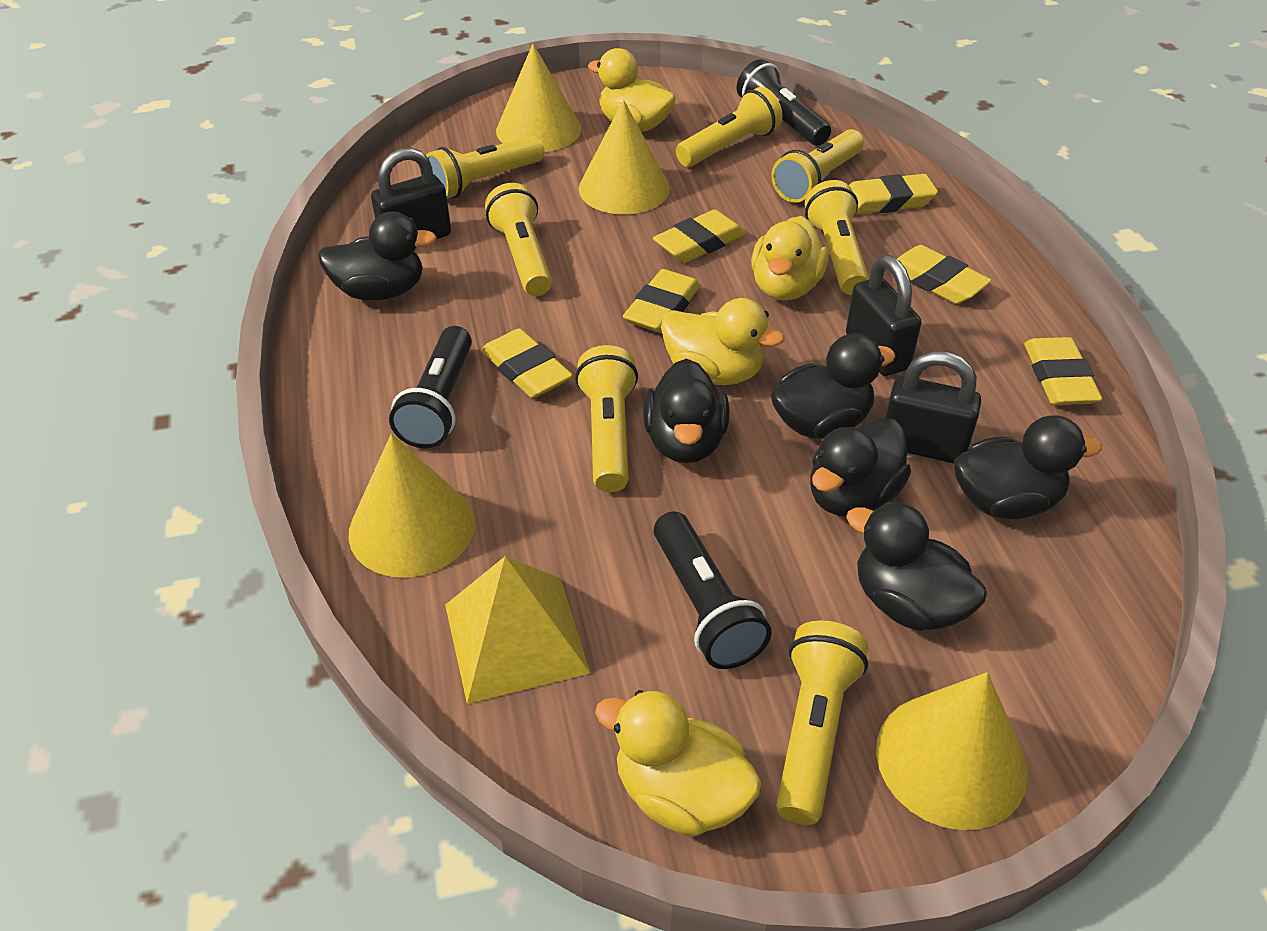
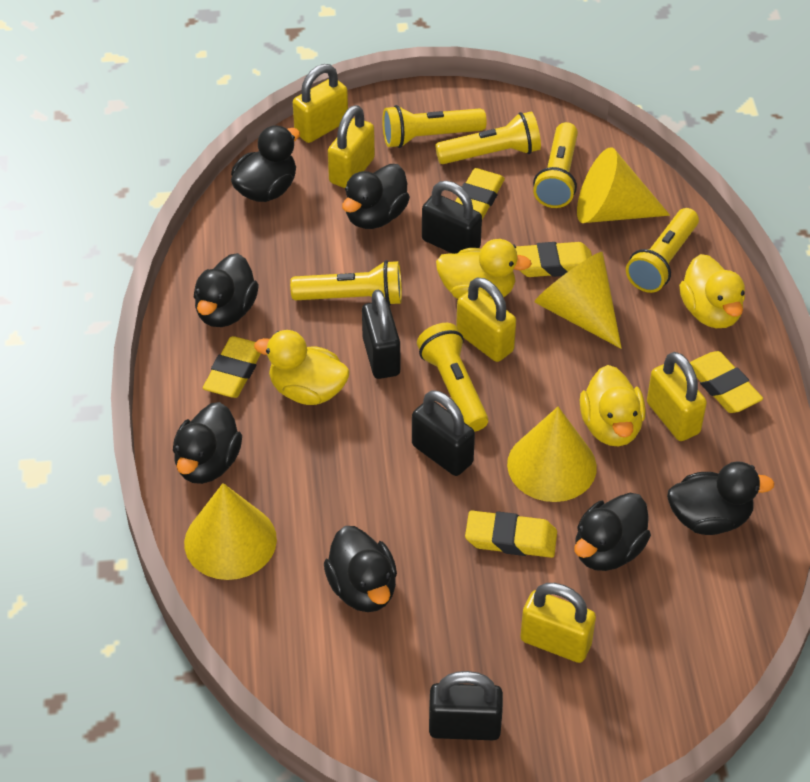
black duck: 6 -> 7
black flashlight: 3 -> 0
black padlock: 3 -> 4
yellow eraser: 6 -> 5
yellow flashlight: 7 -> 6
yellow padlock: 0 -> 5
yellow pyramid: 1 -> 0

